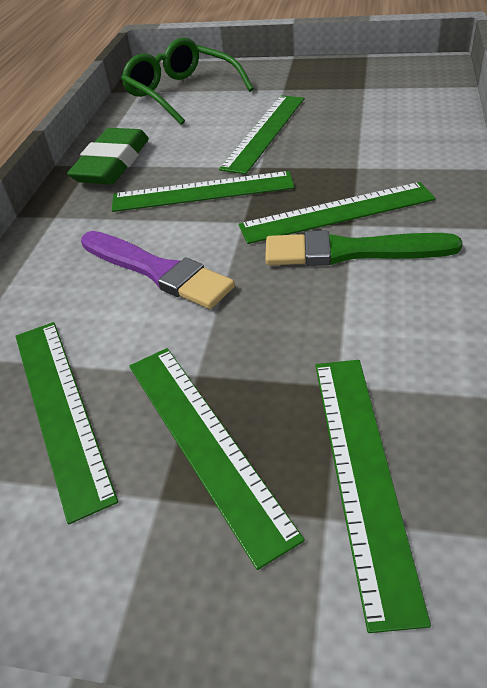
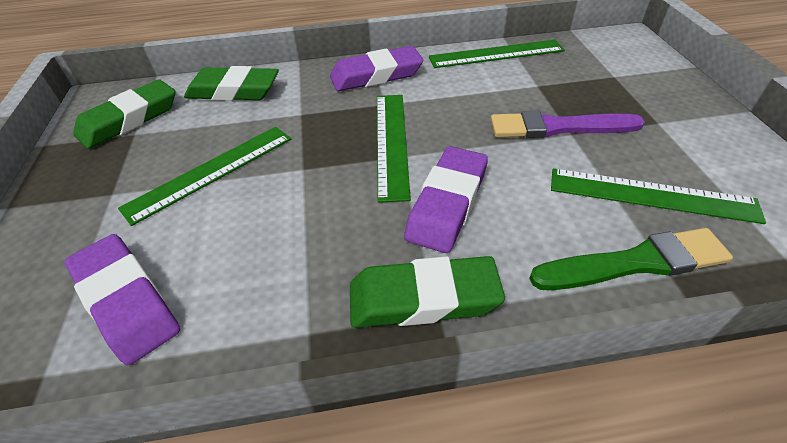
green eraser: 1 -> 3
green glasses: 1 -> 0
green ruler: 6 -> 4
purple eraser: 0 -> 3

